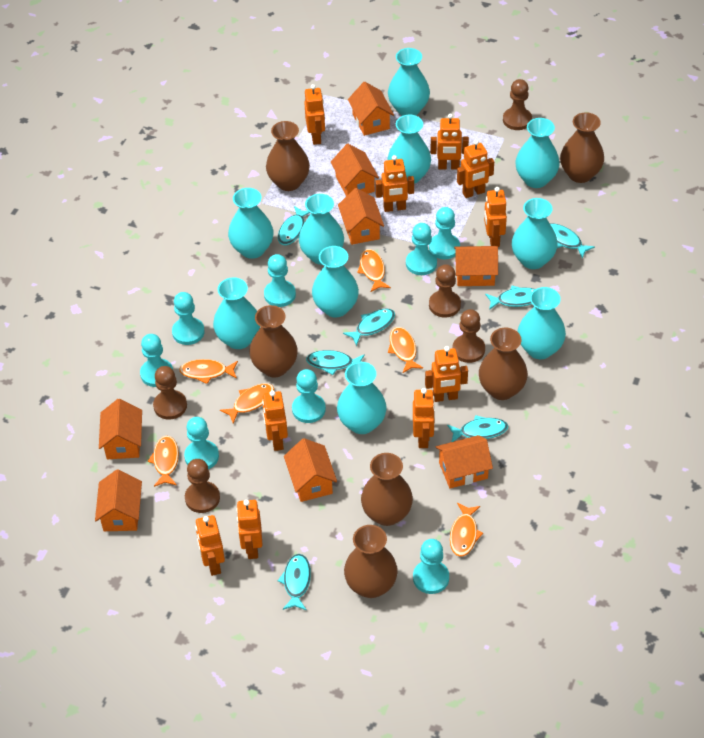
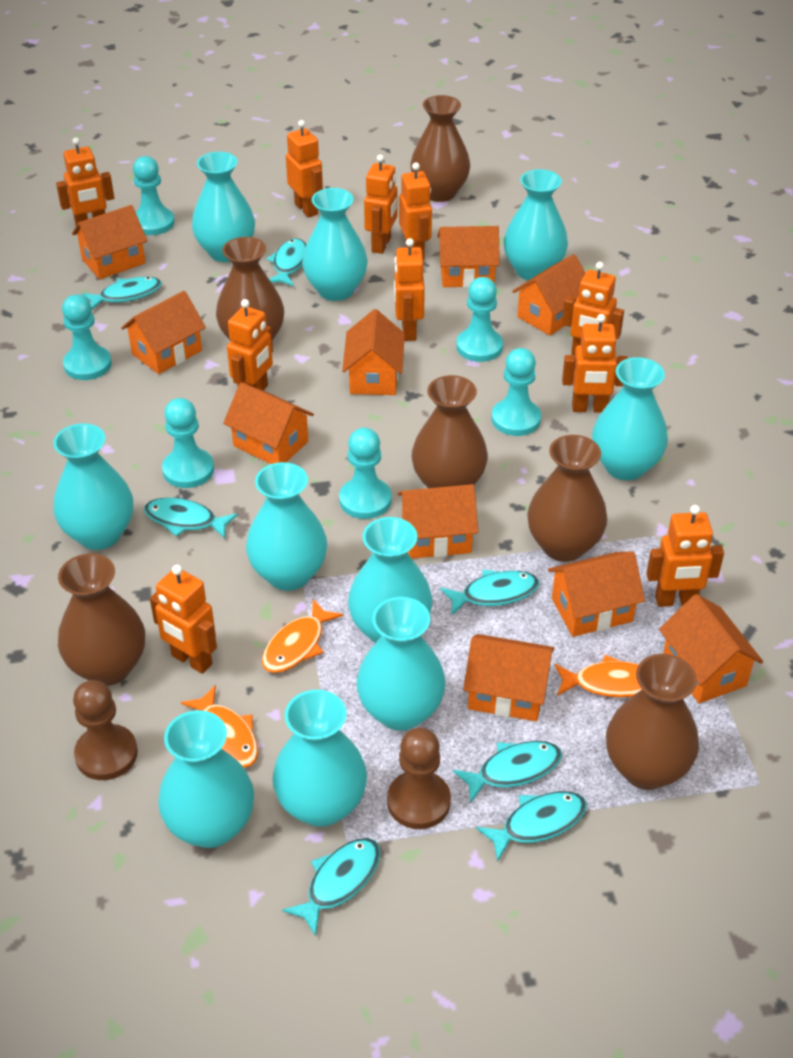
brown pawn: 5 -> 2
orange fish: 6 -> 3
orange house: 8 -> 10
turquoise pawn: 8 -> 6

